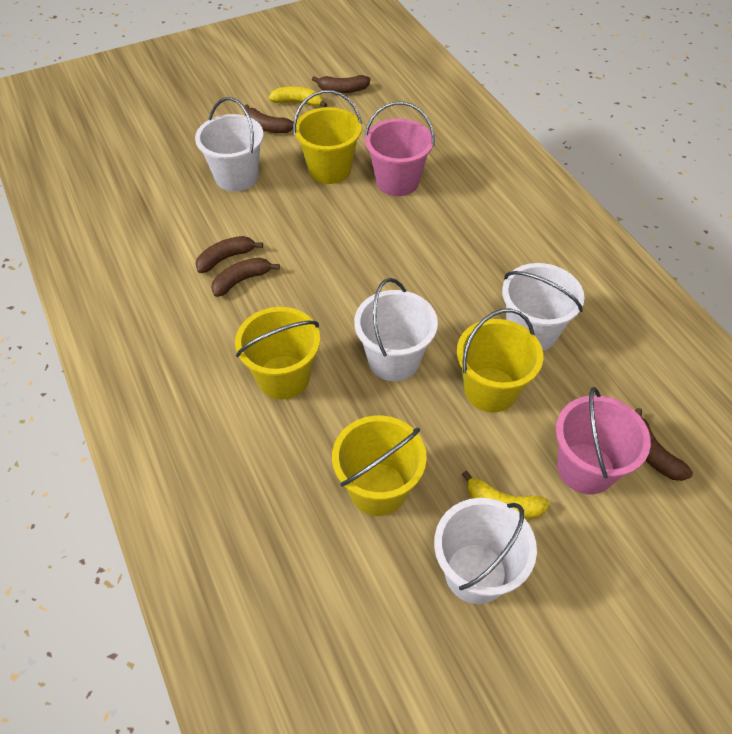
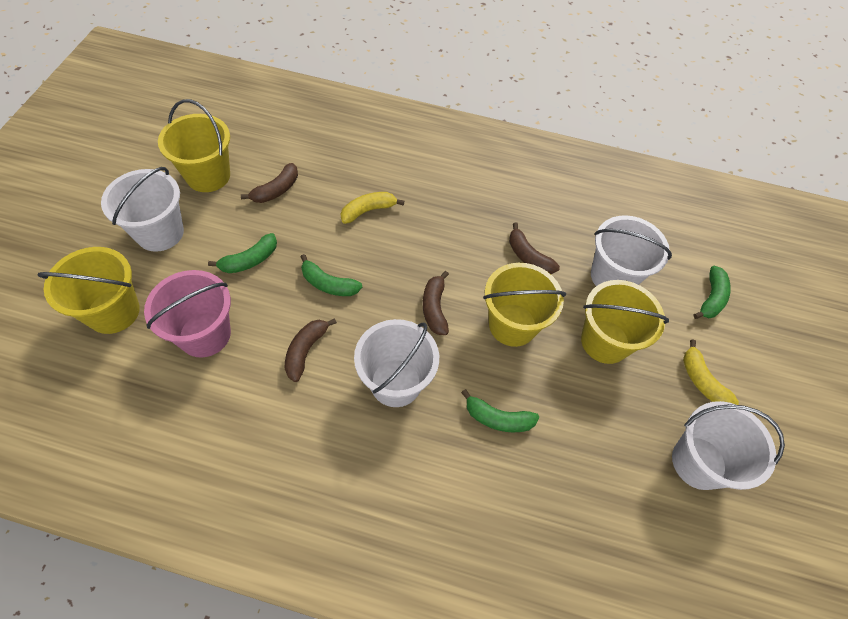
brown banana: 5 -> 4
green banana: 0 -> 4
pink bucket: 2 -> 1

